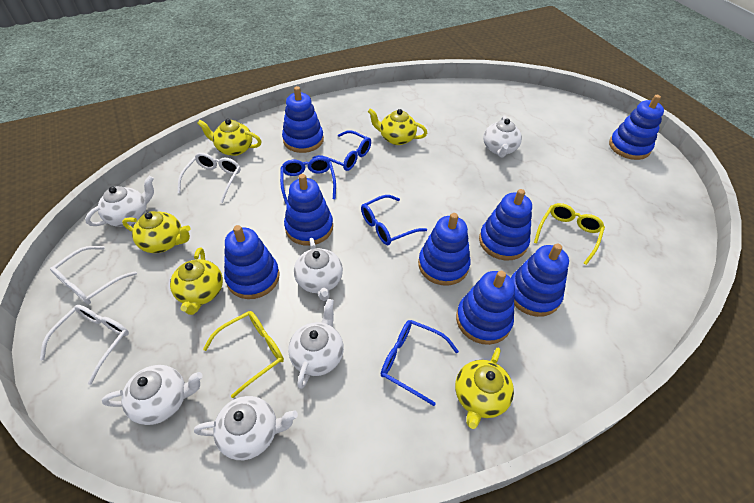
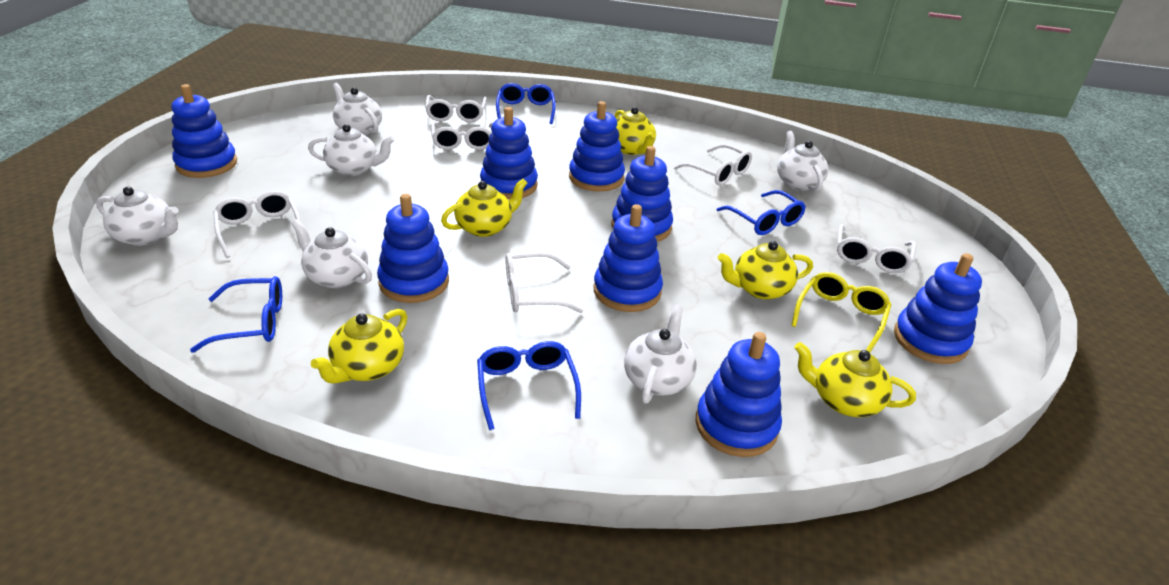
white glasses: 3 -> 6
yellow glasses: 2 -> 1

